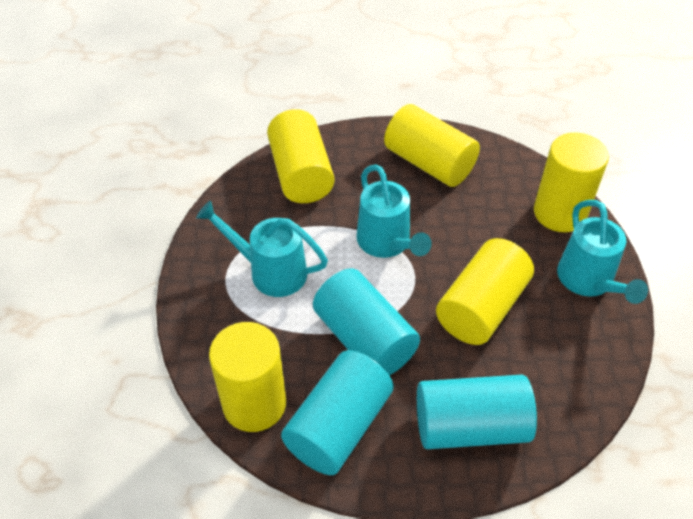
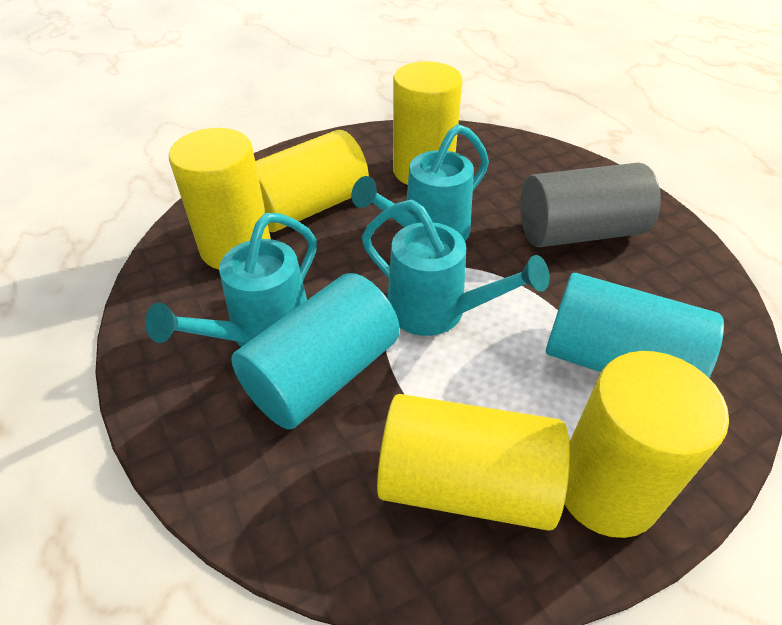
grey cylinder: 0 -> 1
turquoise cylinder: 3 -> 2

